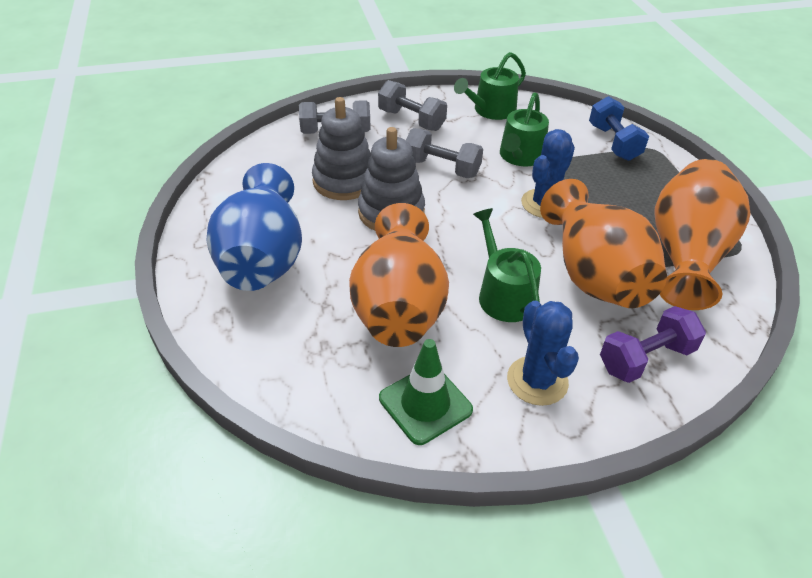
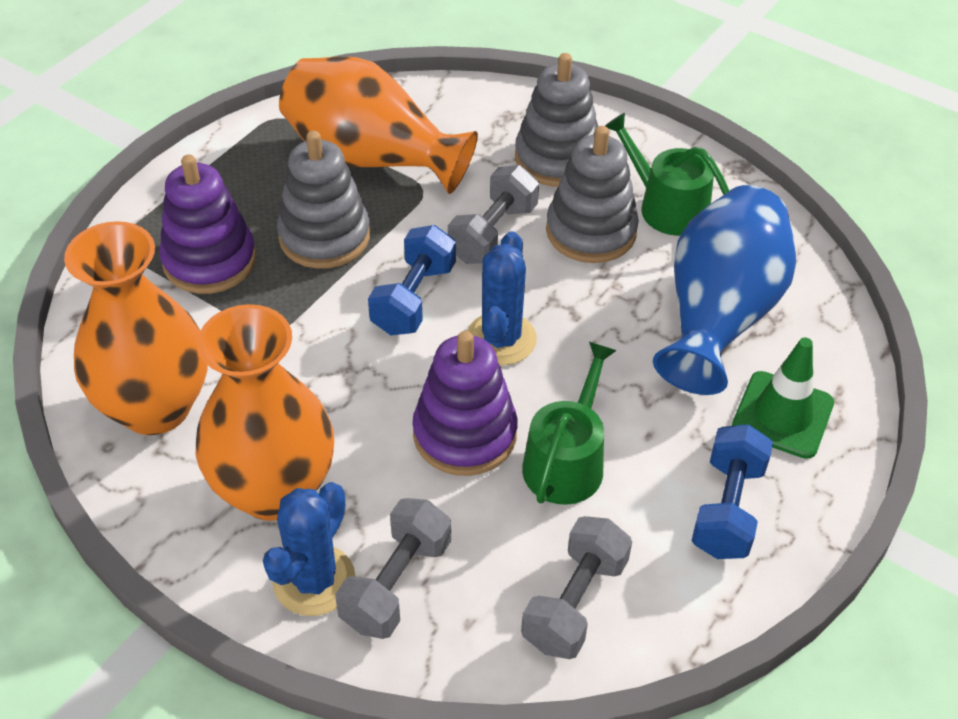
blue dumbbell: 1 -> 2
green watering can: 3 -> 2
grey stacking toy: 2 -> 3
purple dumbbell: 1 -> 0
purple stacking toy: 0 -> 2

